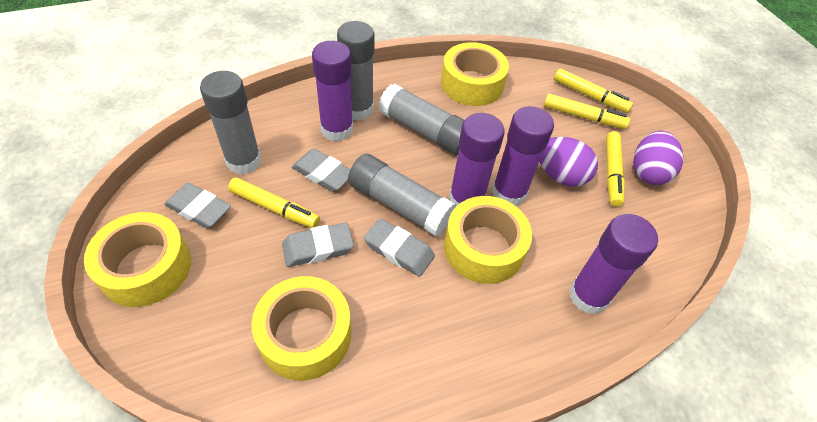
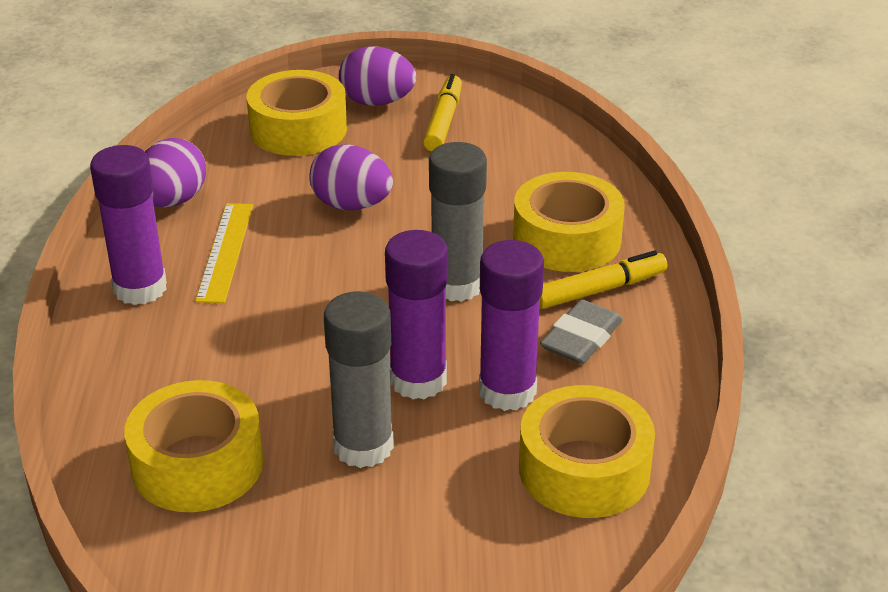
grey eraser: 4 -> 1
grey glue stick: 4 -> 2
purple egg: 2 -> 3
purple glue stick: 4 -> 3
yellow marker: 4 -> 2
yellow ruler: 0 -> 1

